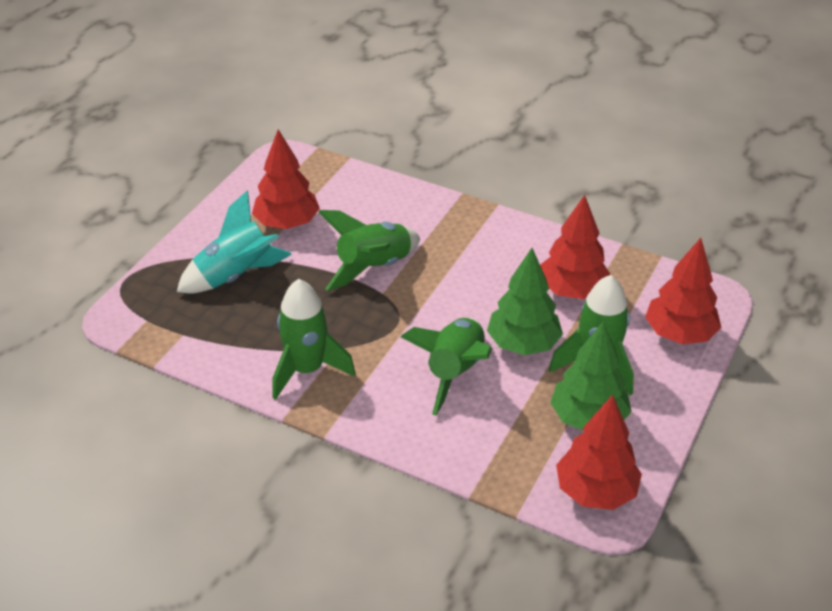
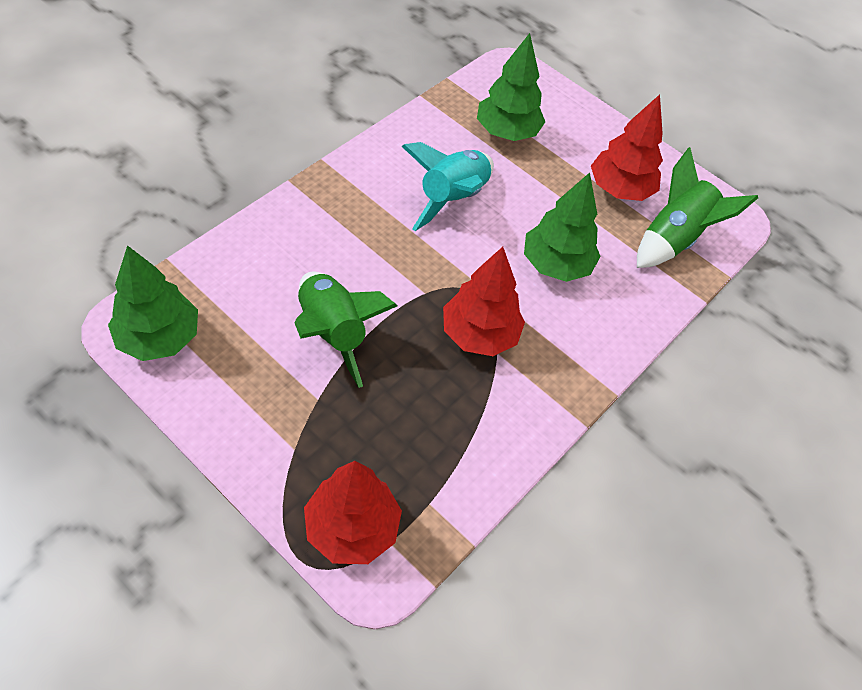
green rocket: 4 -> 2
green tree: 2 -> 3
red tree: 4 -> 3

